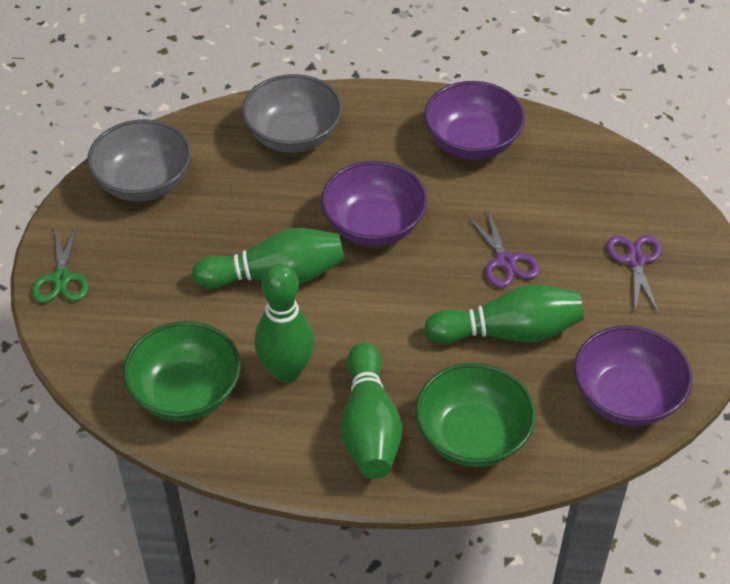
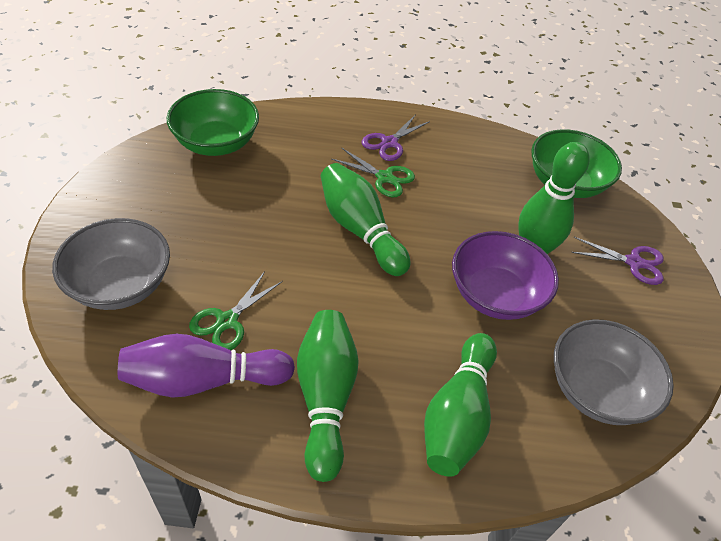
green scissors: 1 -> 2
purple bowl: 3 -> 1
purple bowling pin: 0 -> 1

